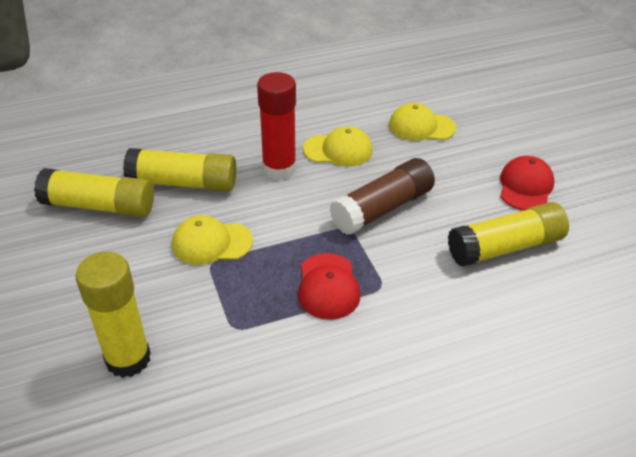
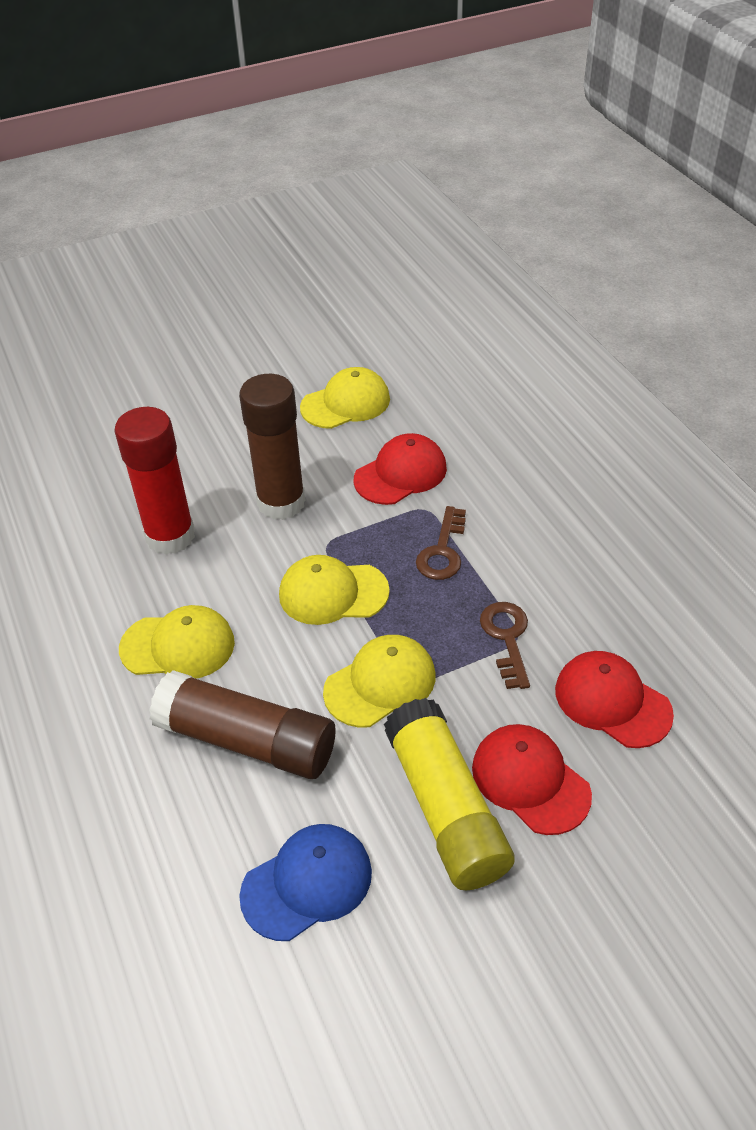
blue cap: 0 -> 1
brown glue stick: 1 -> 2
brown key: 0 -> 2
red cap: 2 -> 3
yellow cap: 3 -> 4
yellow glue stick: 4 -> 1

